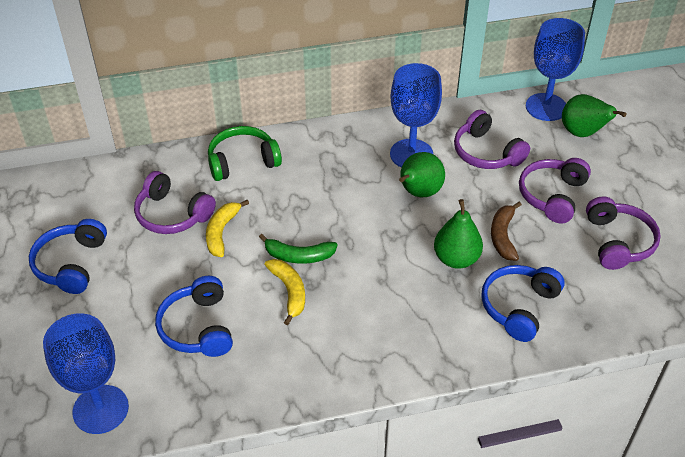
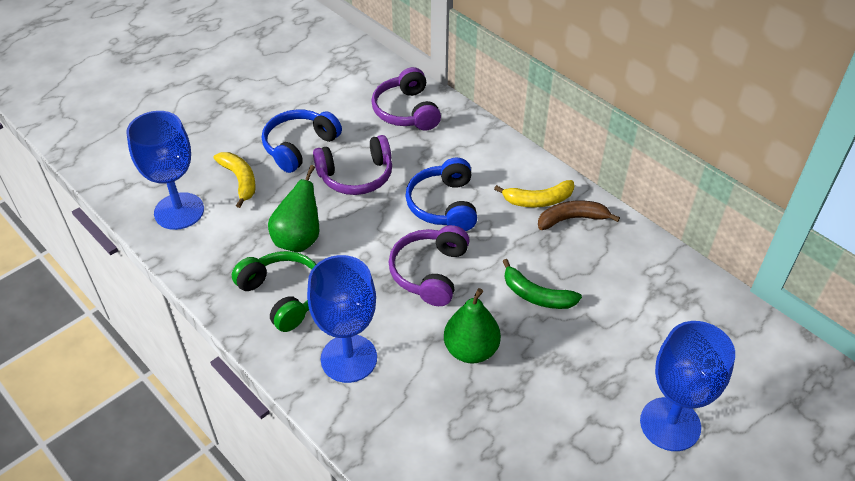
blue headphones: 3 -> 2
green pear: 3 -> 2
purple headphones: 4 -> 3

